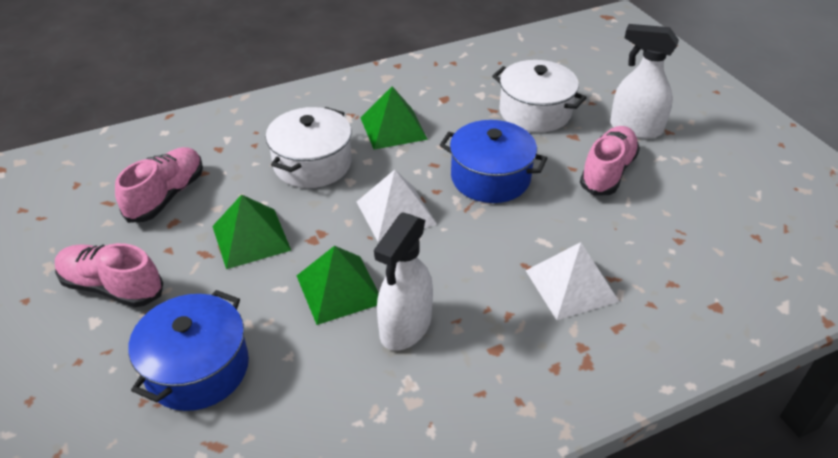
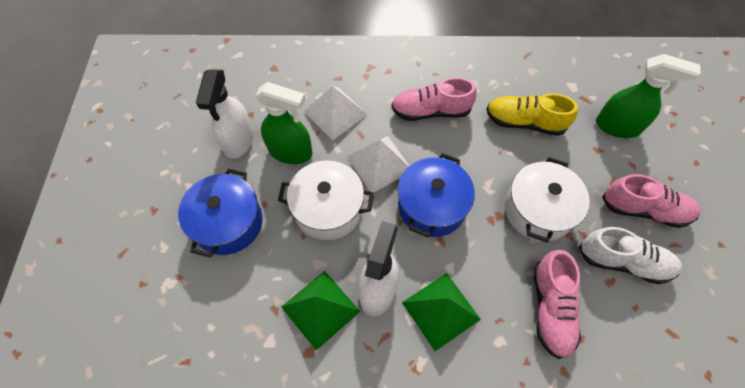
green pyramid: 3 -> 2
green spray bottle: 0 -> 2
white shoe: 0 -> 1
yellow shoe: 0 -> 1

